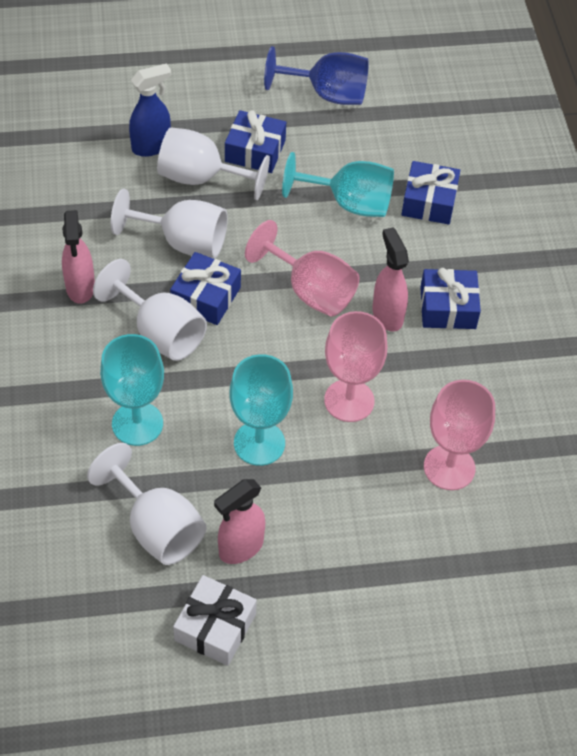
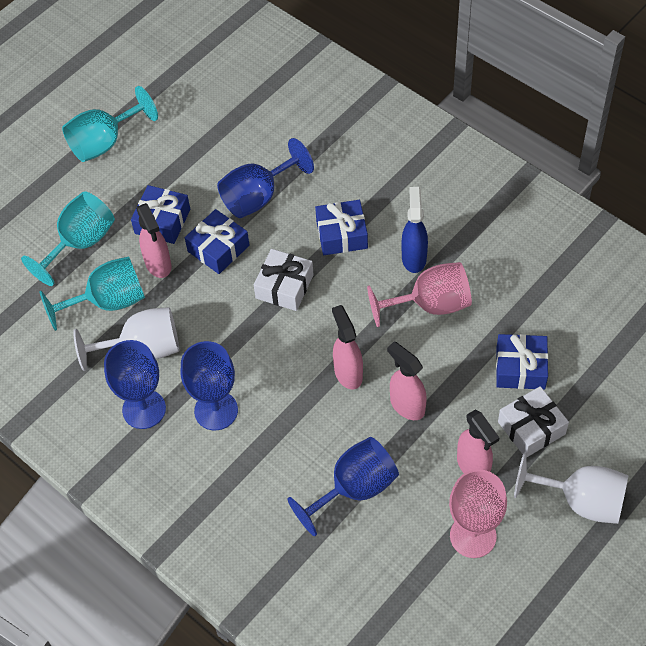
blue goblet: 1 -> 4
pink goblet: 3 -> 2
pink spray bottle: 3 -> 4
white gift: 1 -> 2
white goblet: 4 -> 2

